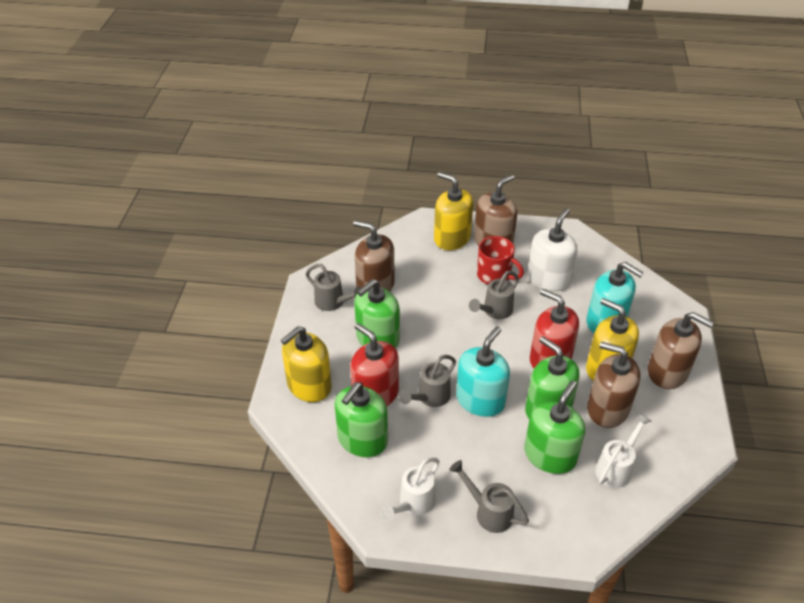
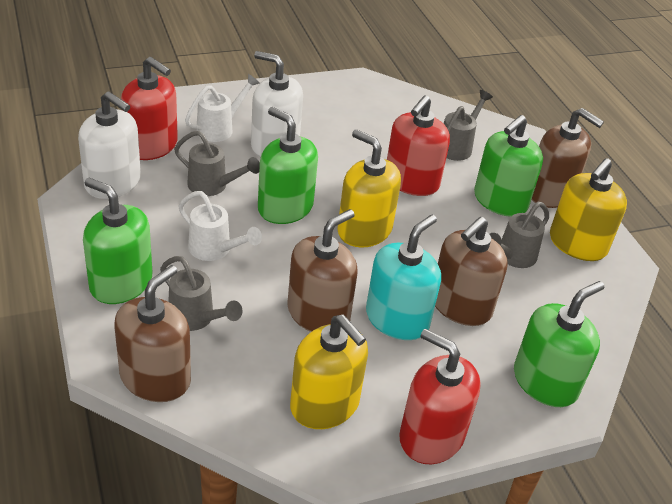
red mug: 1 -> 0
red soap dispenser: 2 -> 3
turquoise soap dispenser: 2 -> 1
white soap dispenser: 1 -> 2

